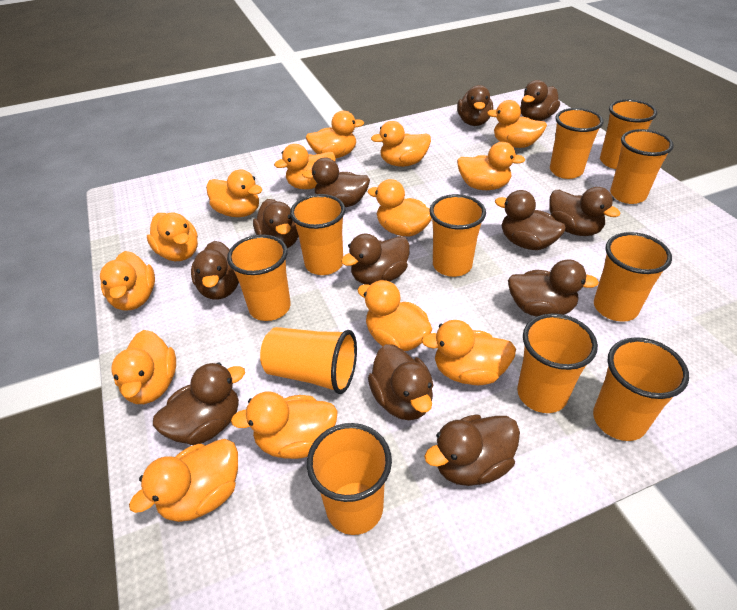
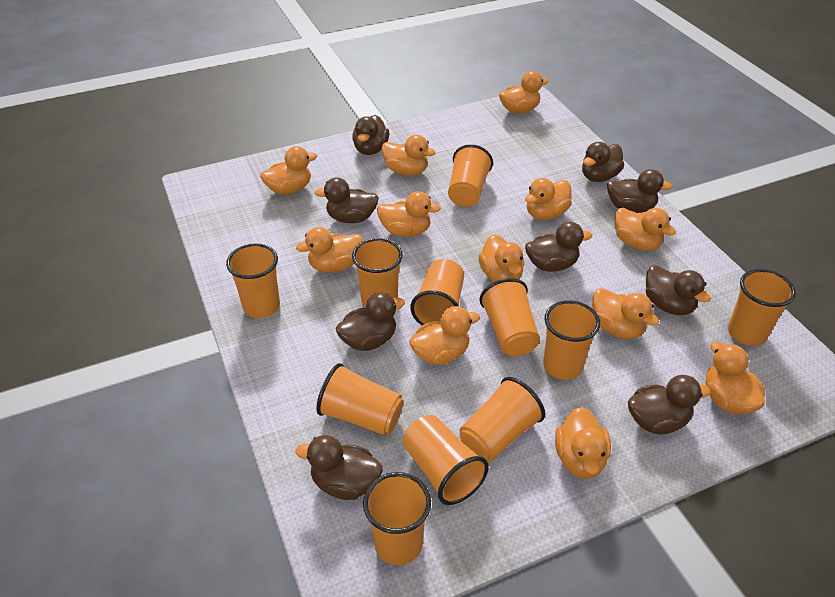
brown duck: 12 -> 9
orange duck: 14 -> 12

